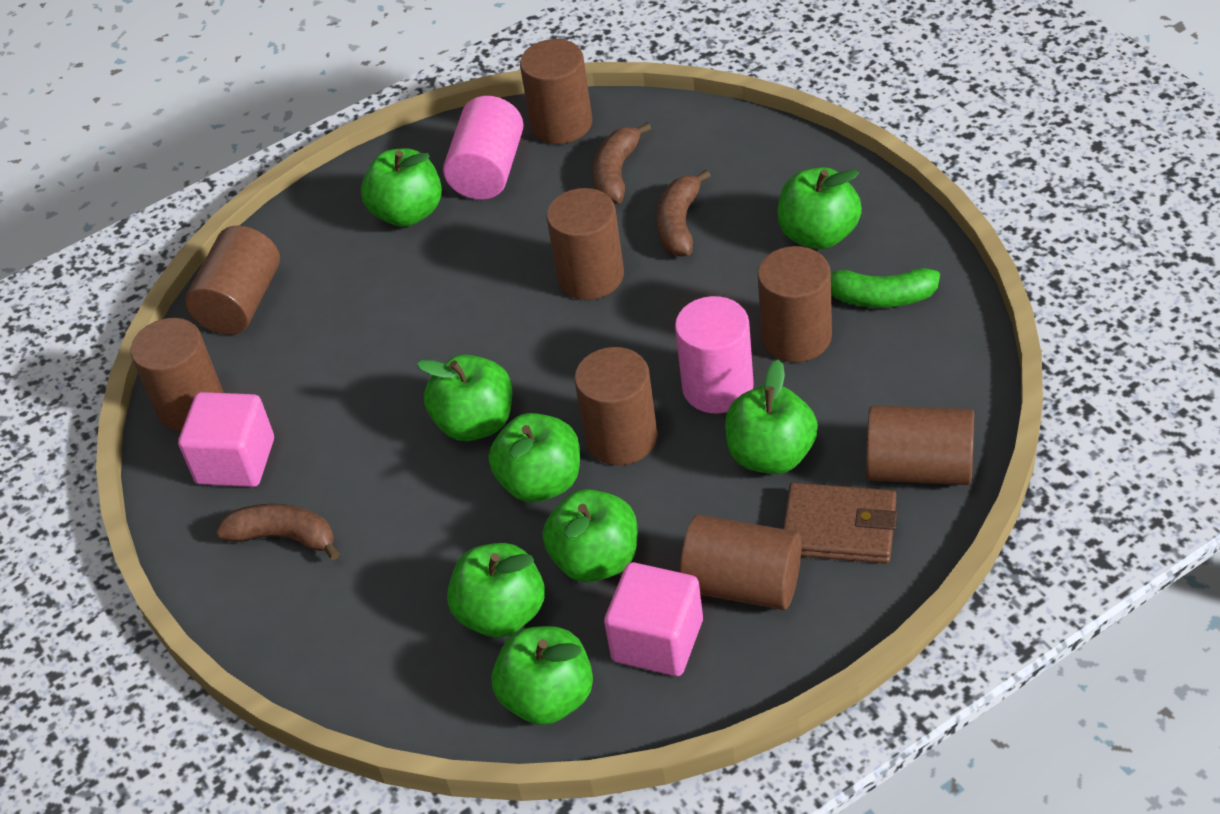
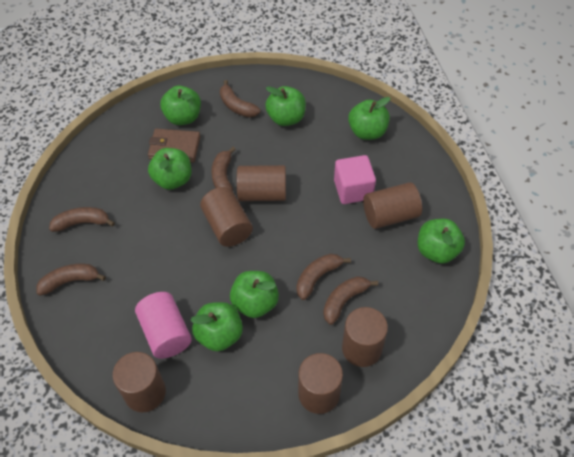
brown banana: 3 -> 6
brown cylinder: 8 -> 6
green apple: 8 -> 7
green banana: 1 -> 0
pink cube: 2 -> 1
pink cylinder: 2 -> 1

